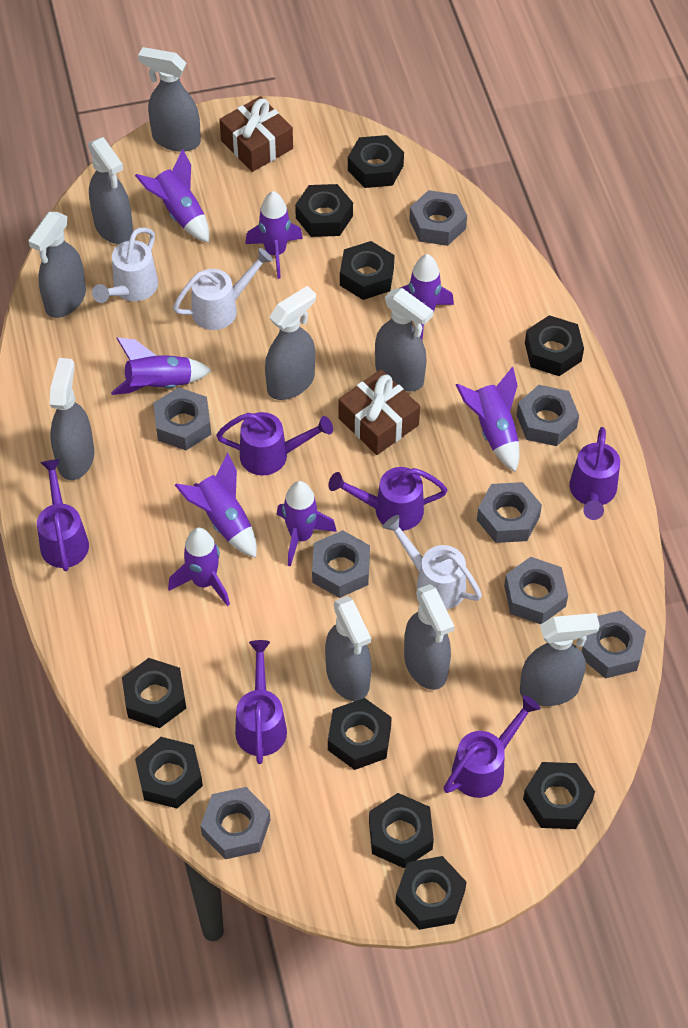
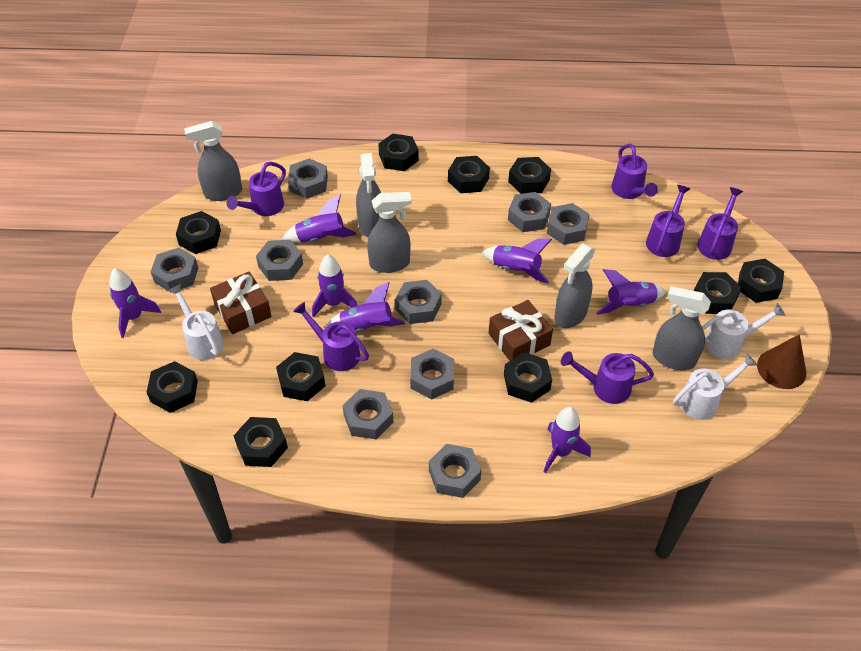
brown cone: 0 -> 1
grey nut: 8 -> 9
grey spray bottle: 9 -> 5
purple rocket: 8 -> 7

